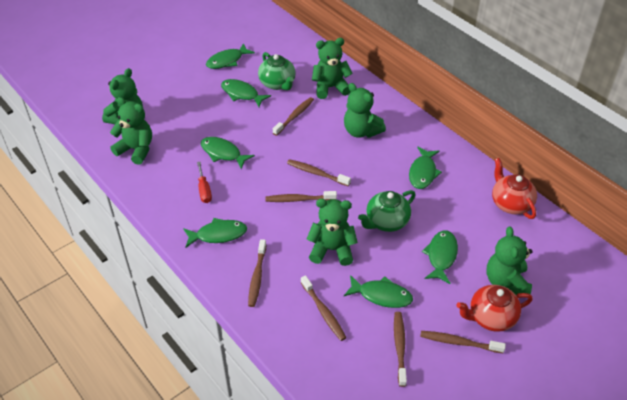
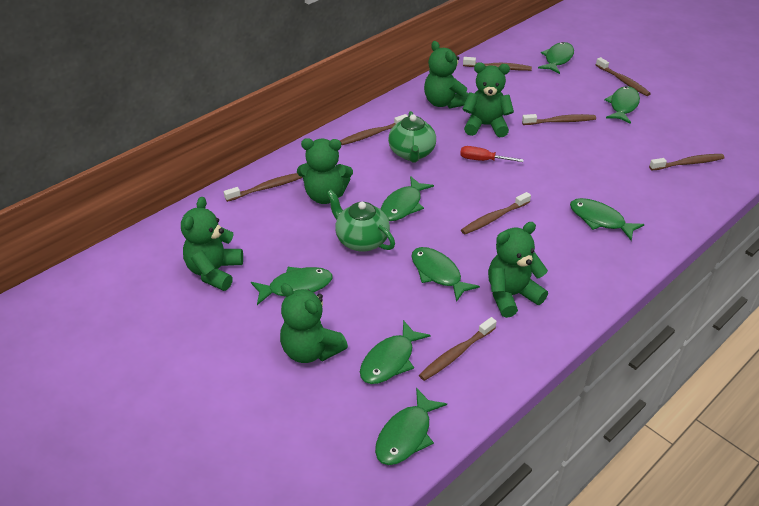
brown toothbrush: 7 -> 8
green fish: 7 -> 8
red teapot: 2 -> 0

